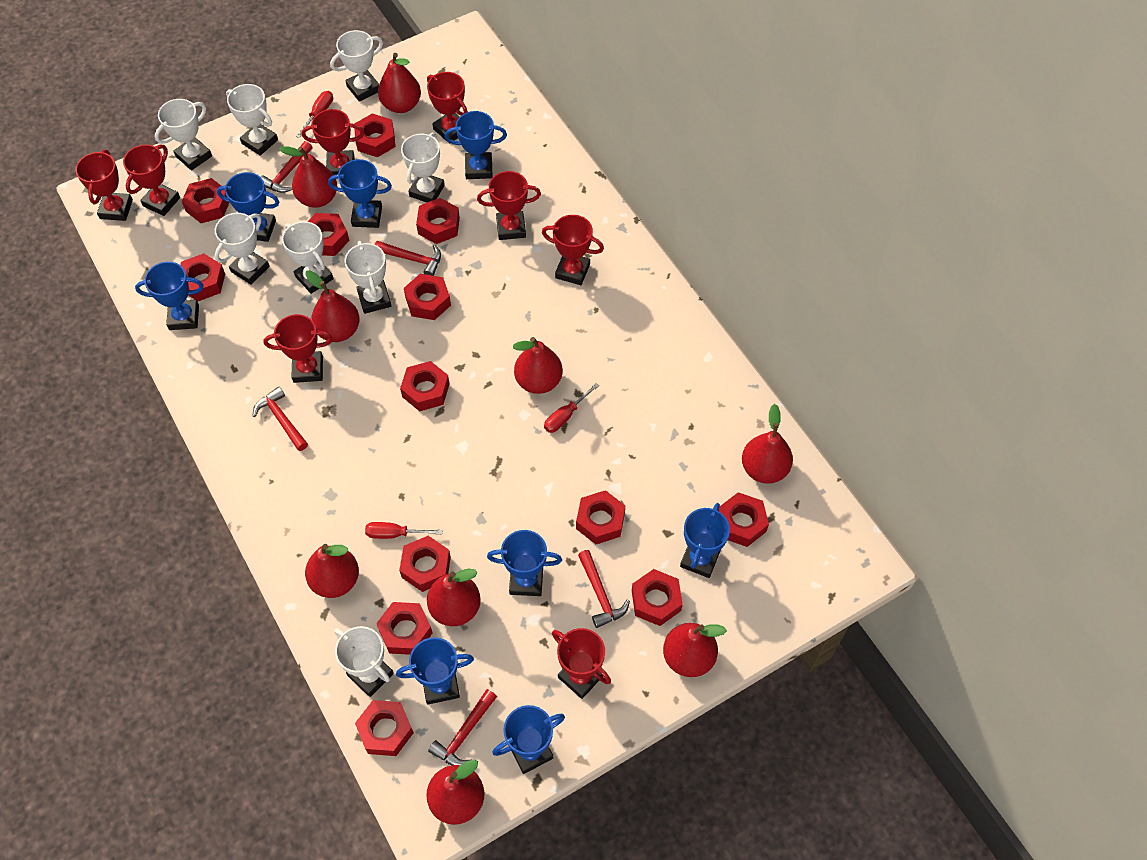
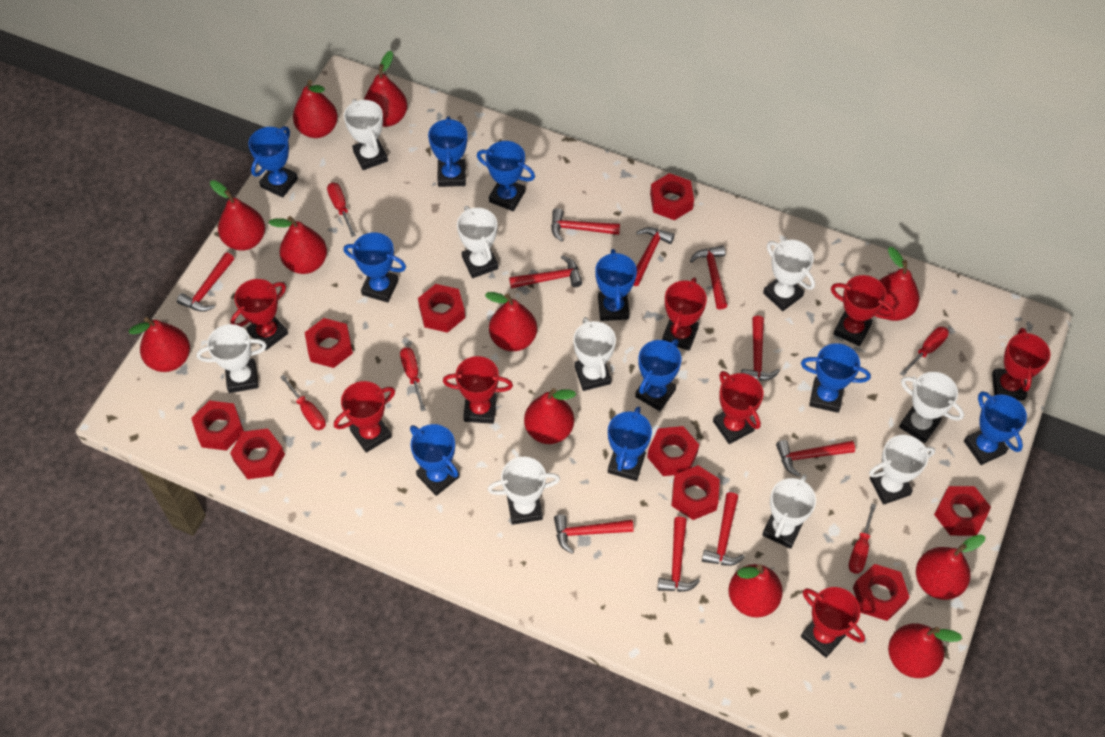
blue trophy: 8 -> 10
red hammer: 5 -> 10
red nut: 13 -> 9
red pear: 9 -> 11
red screwdriver: 3 -> 5
white trophy: 8 -> 9

